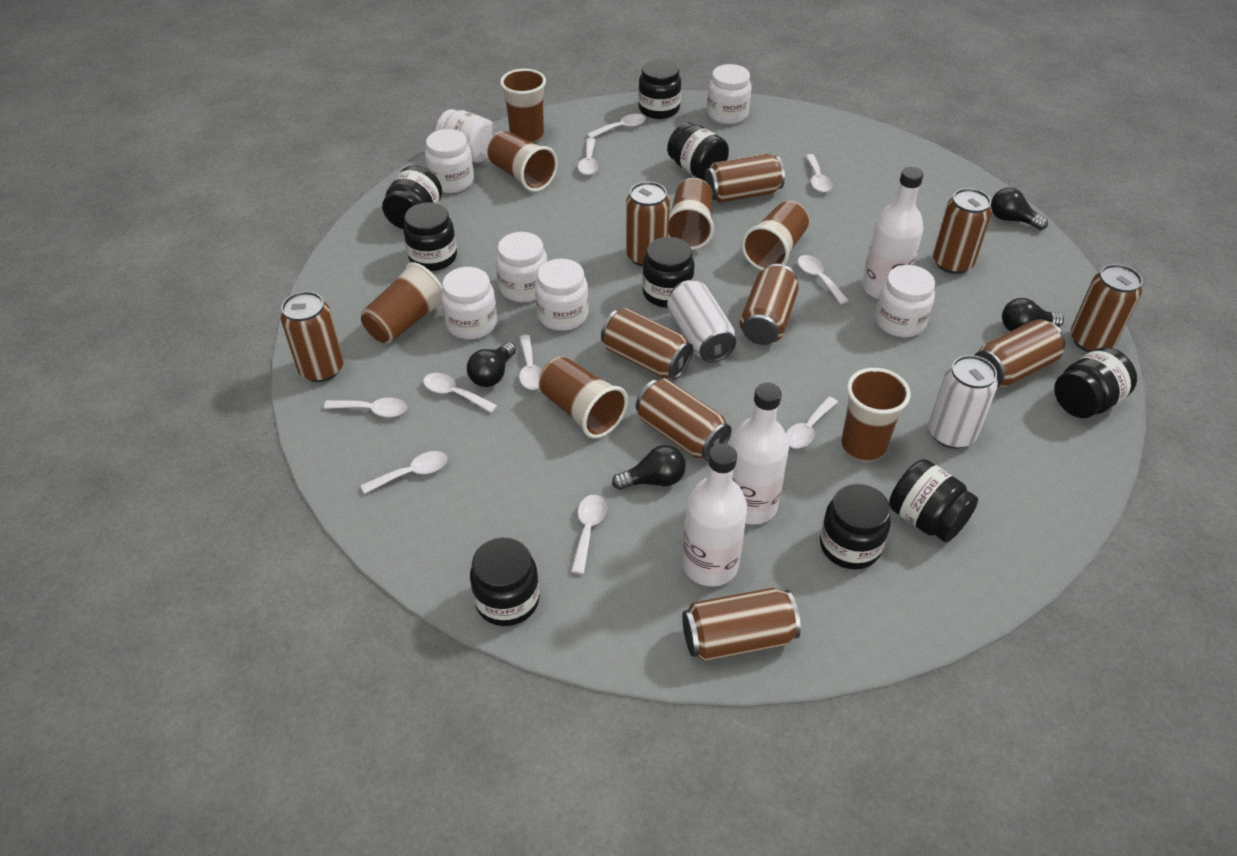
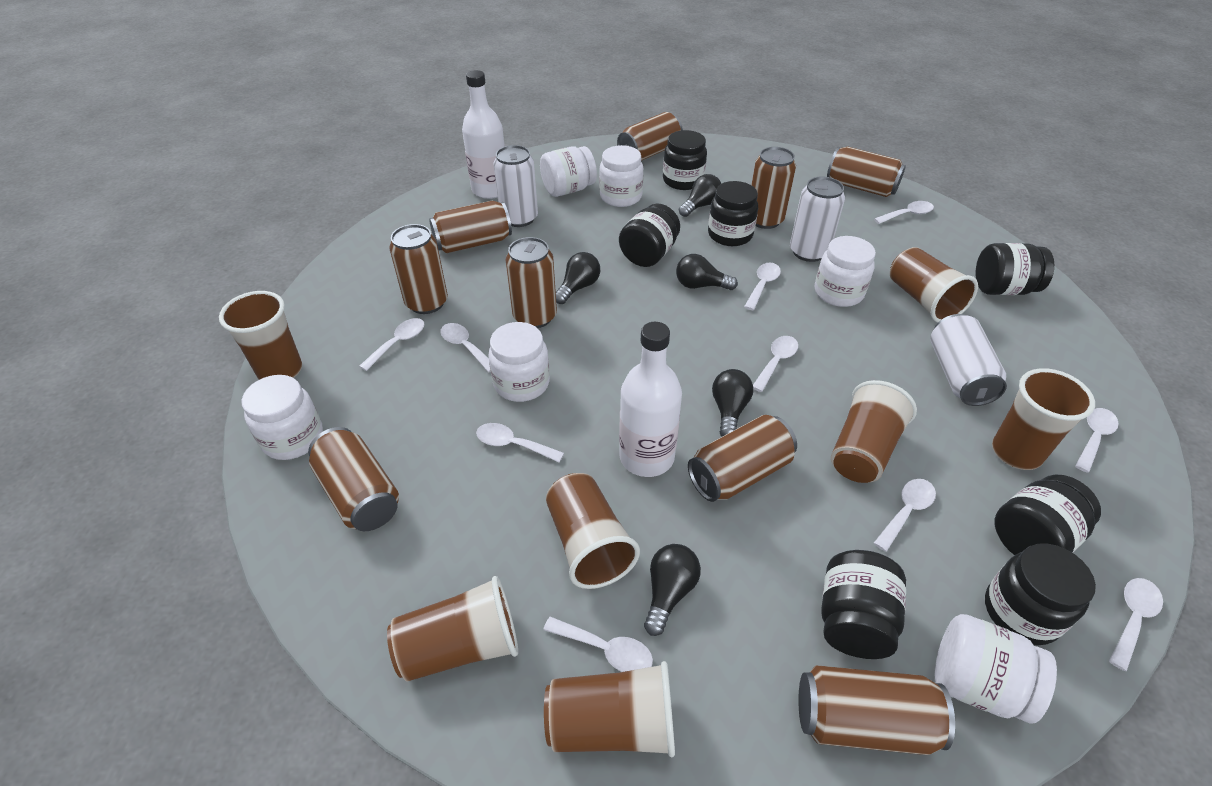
black jar: 9 -> 7
black light bulb: 4 -> 5
brown can: 10 -> 9
white bottle: 3 -> 2
white can: 2 -> 3
white jar: 7 -> 6

